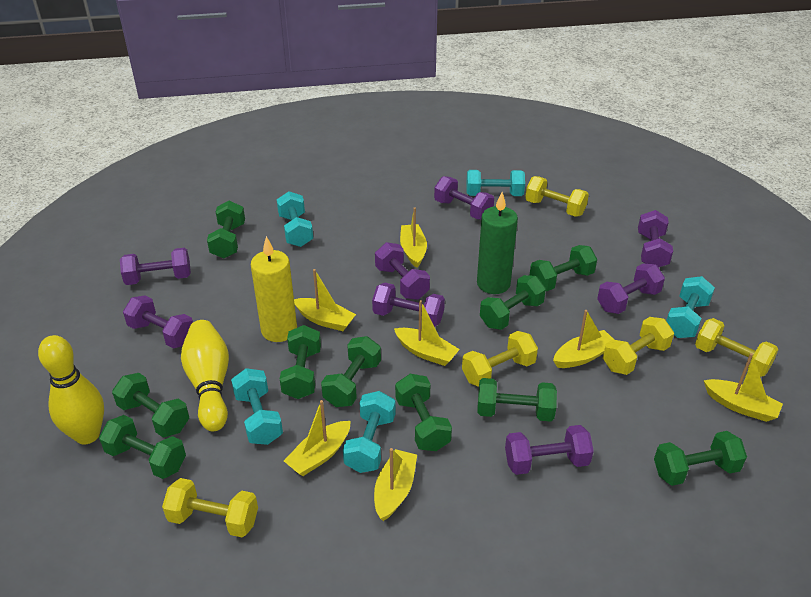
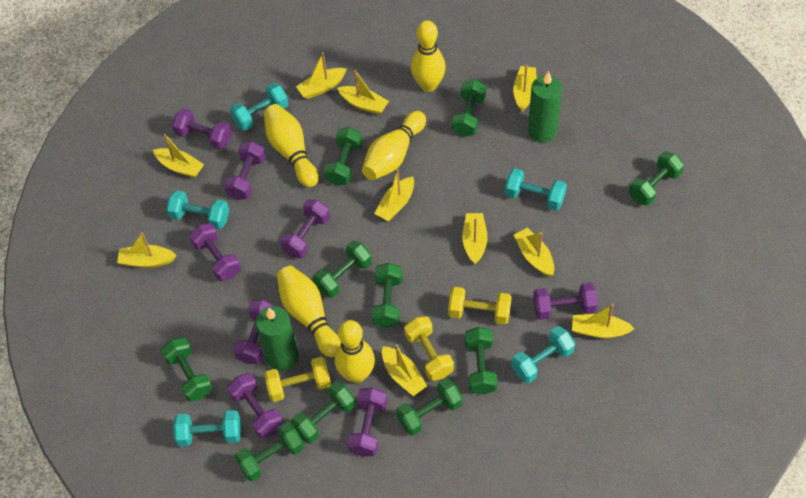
green candle: 1 -> 2
yellow boat: 7 -> 10
yellow bowling pin: 2 -> 5
yellow candle: 1 -> 0
yellow dumbbell: 5 -> 3

